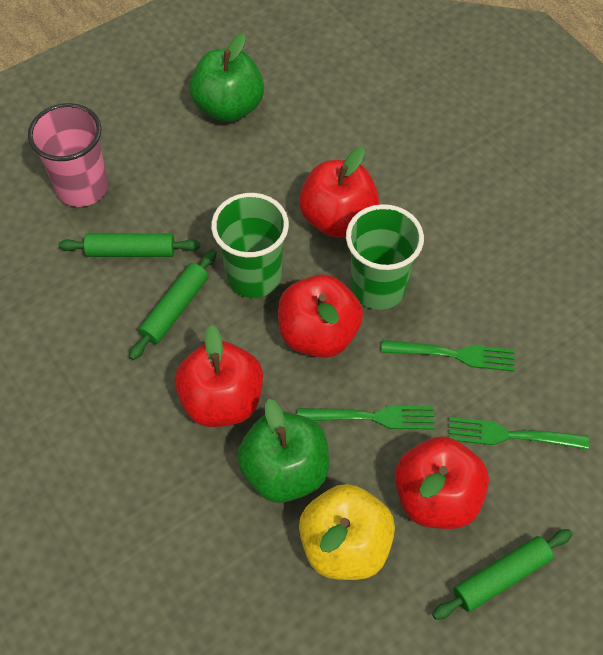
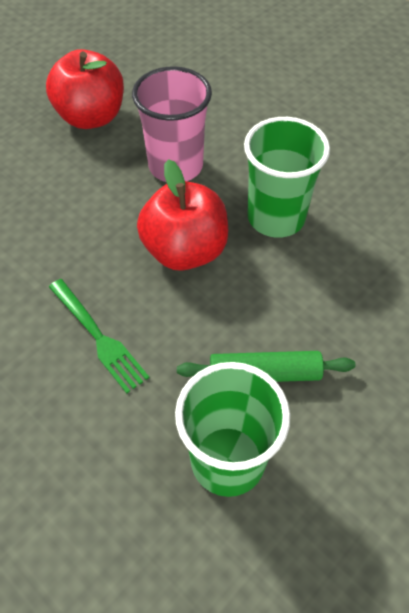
green apple: 2 -> 0
green fork: 3 -> 1
green rolling pin: 3 -> 1
red apple: 4 -> 2
yellow apple: 1 -> 0

